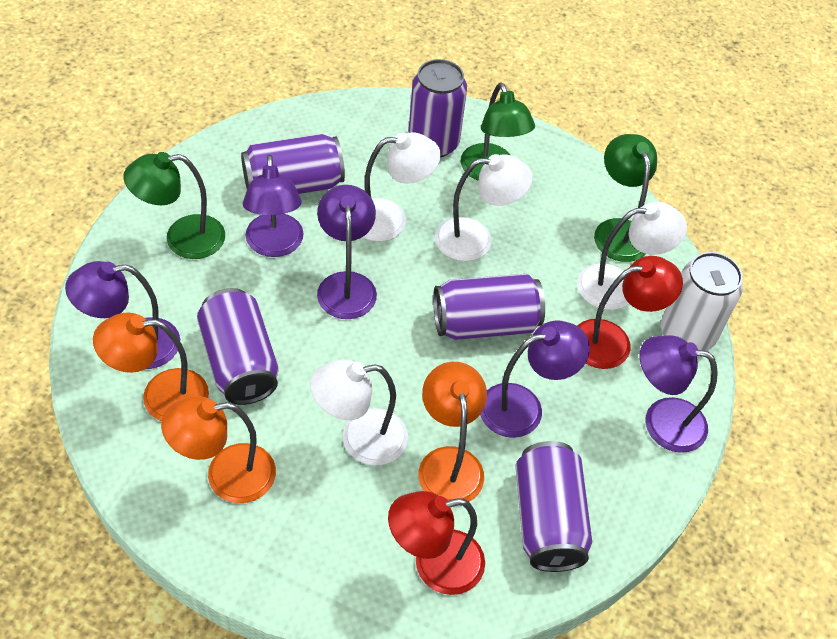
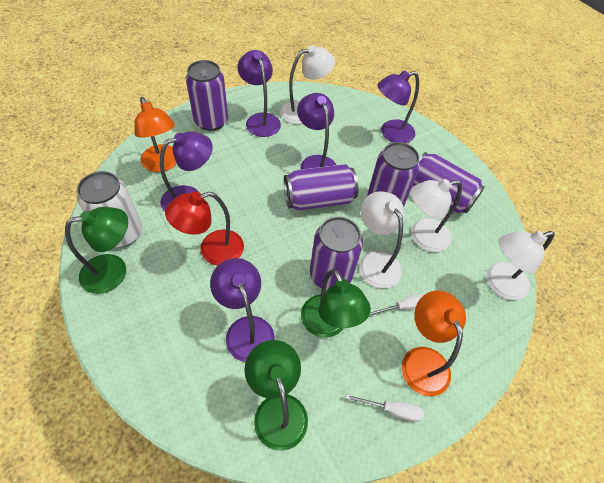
orange lamp: 3 -> 2
red lamp: 2 -> 1
white screwdriver: 0 -> 2

